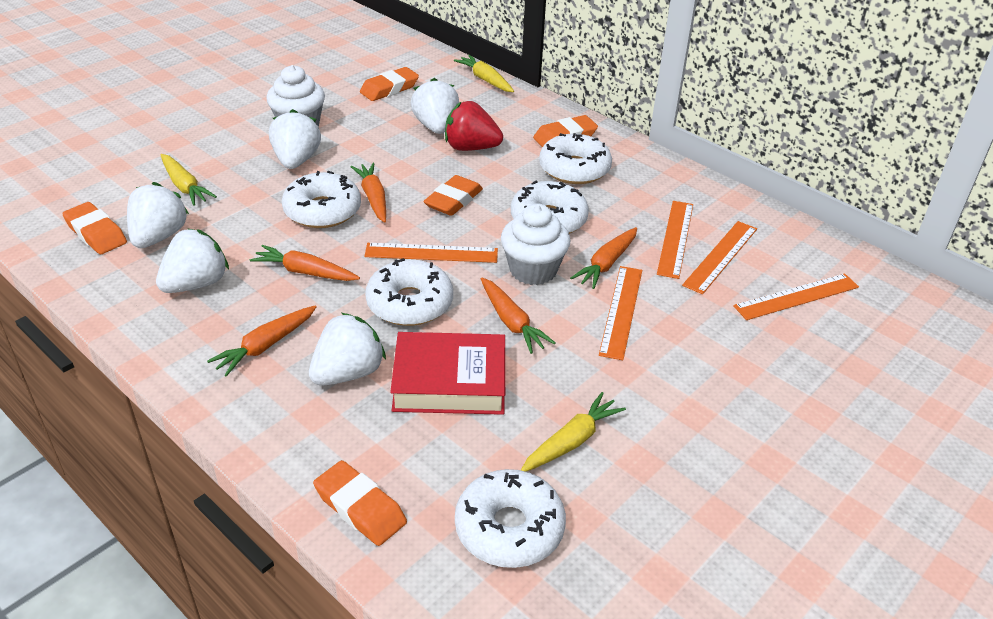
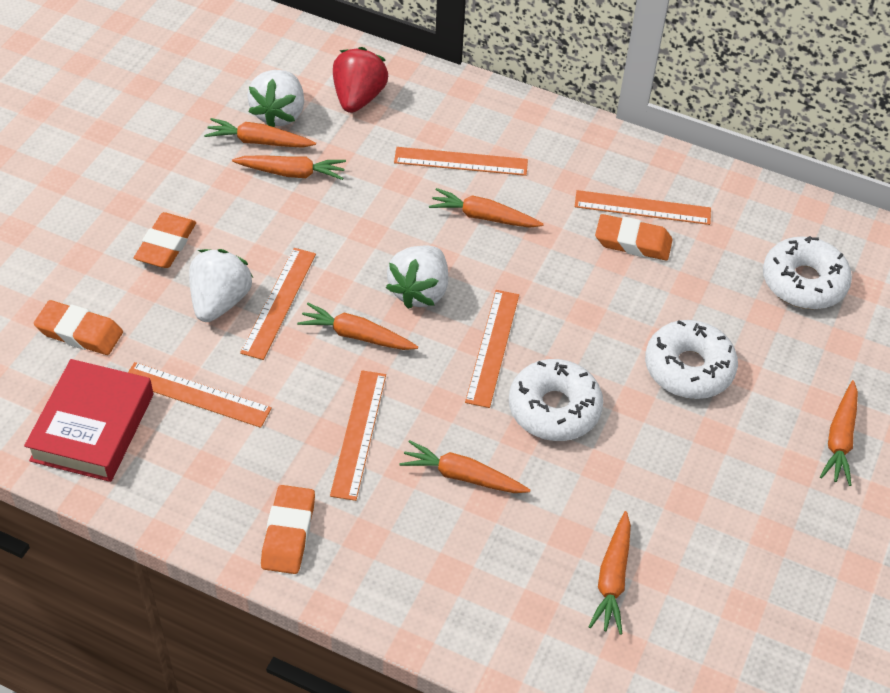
orange carrot: 5 -> 7
orange eraser: 5 -> 4
orange ruler: 5 -> 6
white cupcake: 2 -> 0
white donut: 5 -> 3
white strawberry: 5 -> 3
yellow carrot: 3 -> 0

